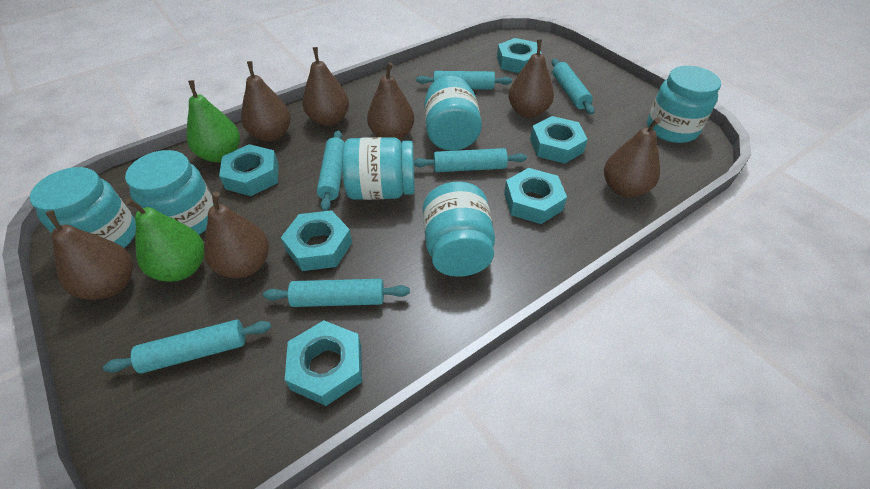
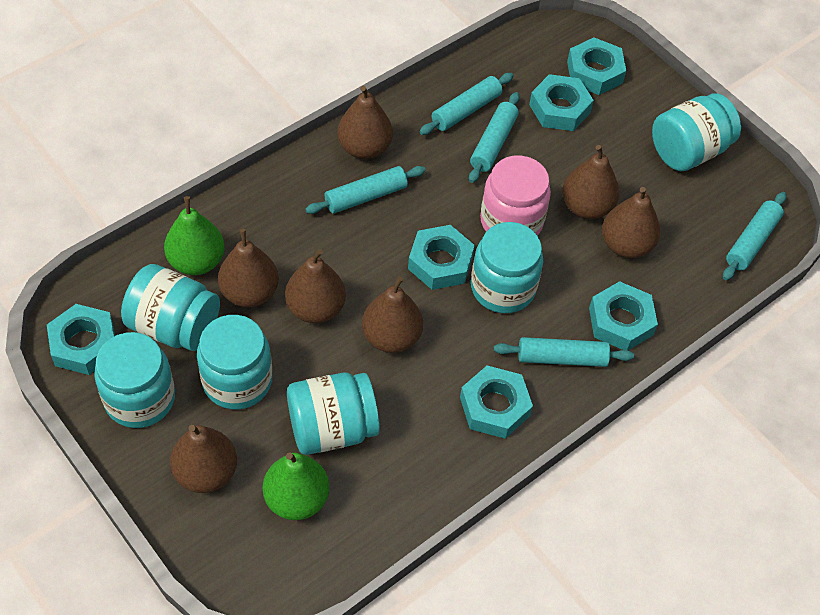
pink jar: 0 -> 1
turquoise rolling pin: 6 -> 5

